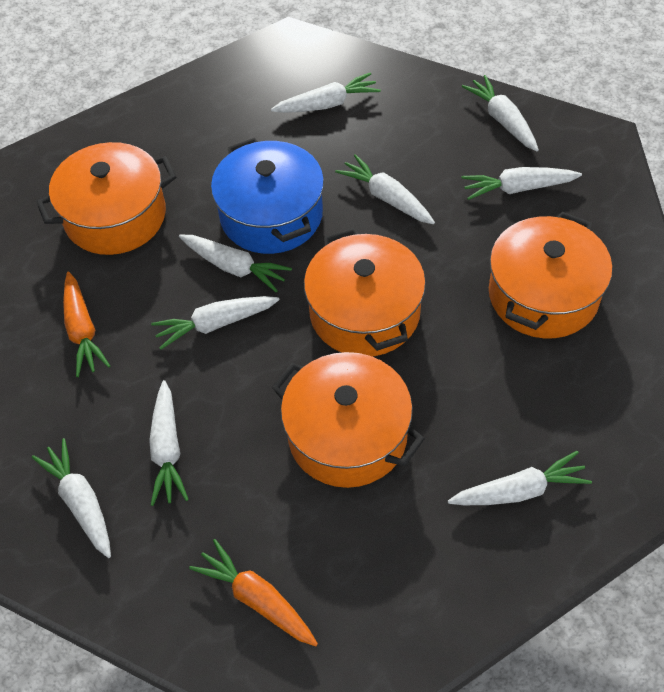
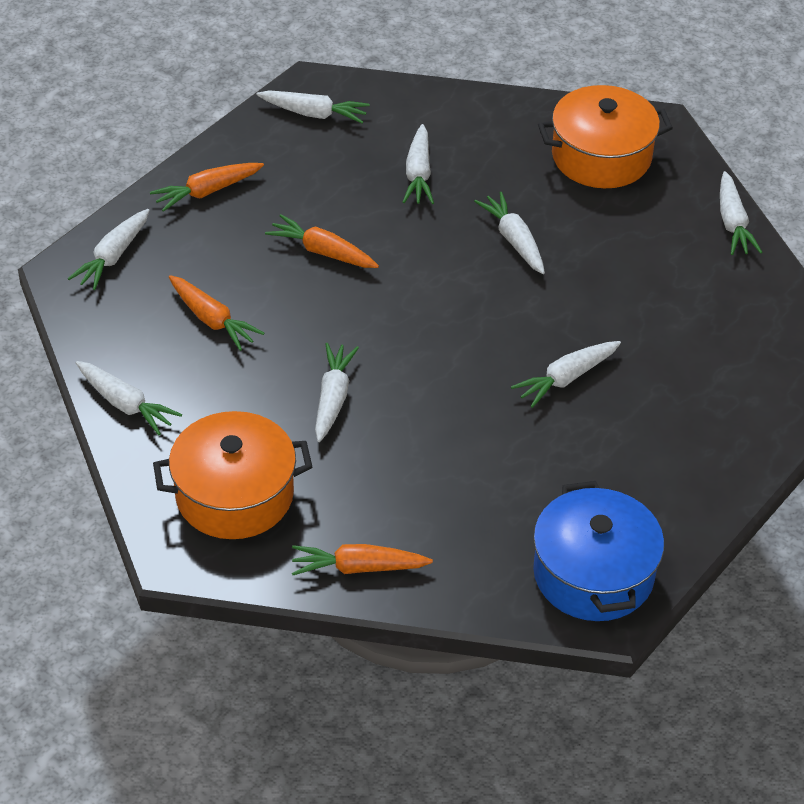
orange carrot: 2 -> 4
orange pot: 4 -> 2
white carrot: 9 -> 8

